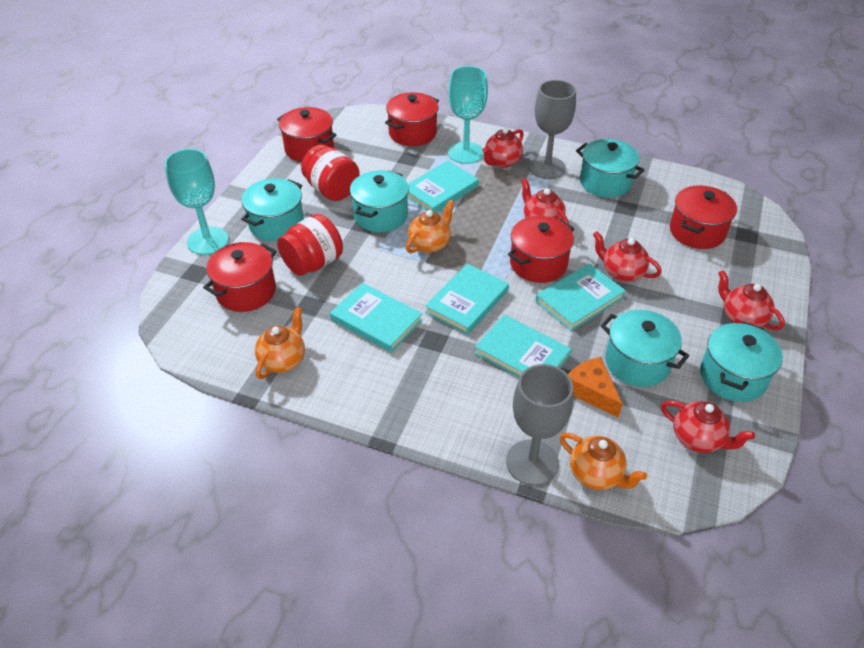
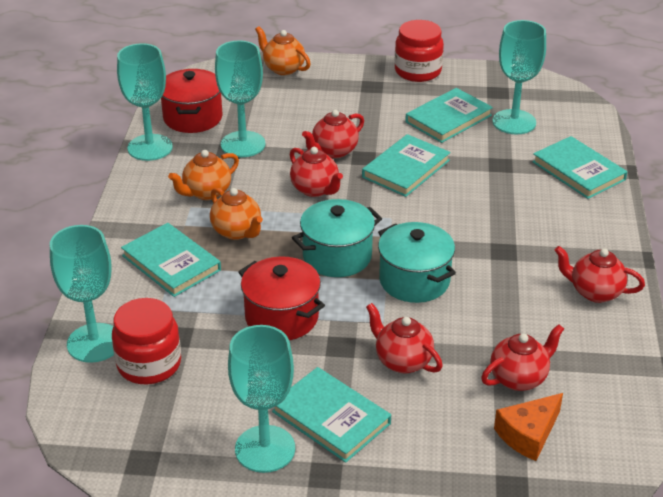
grey goblet: 2 -> 0
red pot: 5 -> 2
turquoise goblet: 2 -> 5
turquoise pot: 5 -> 2

